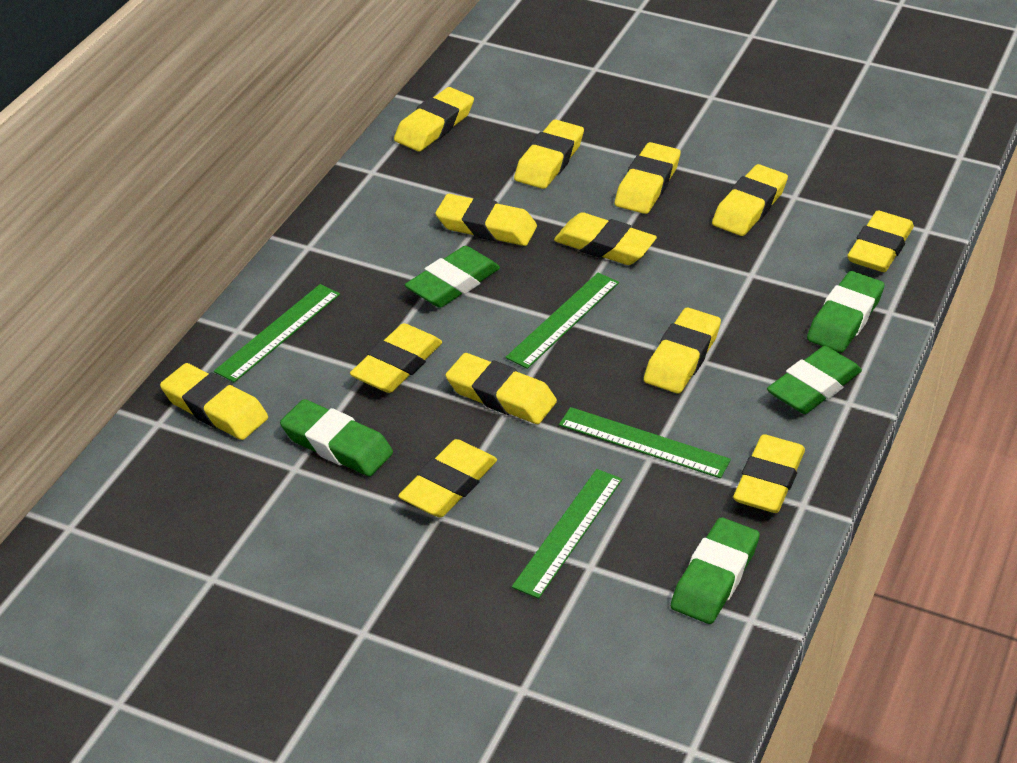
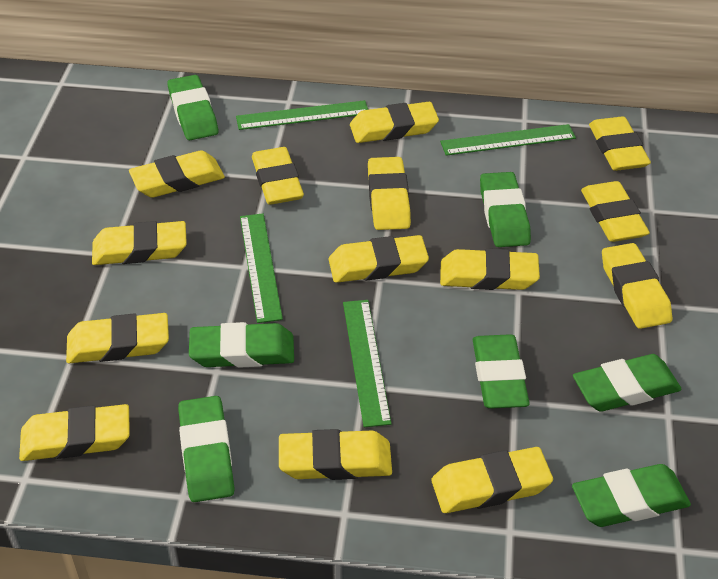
green eraser: 5 -> 7
yellow eraser: 13 -> 14

